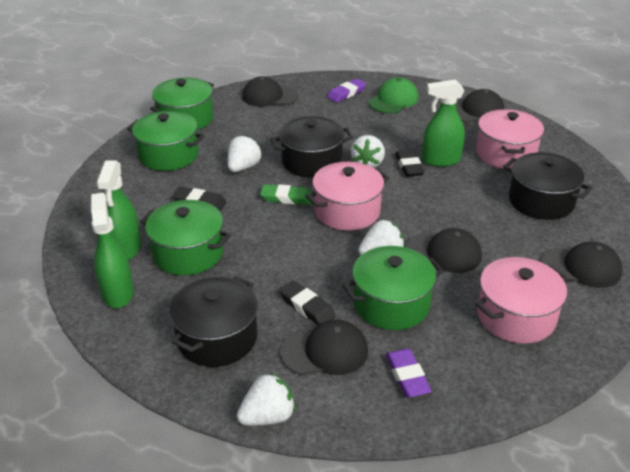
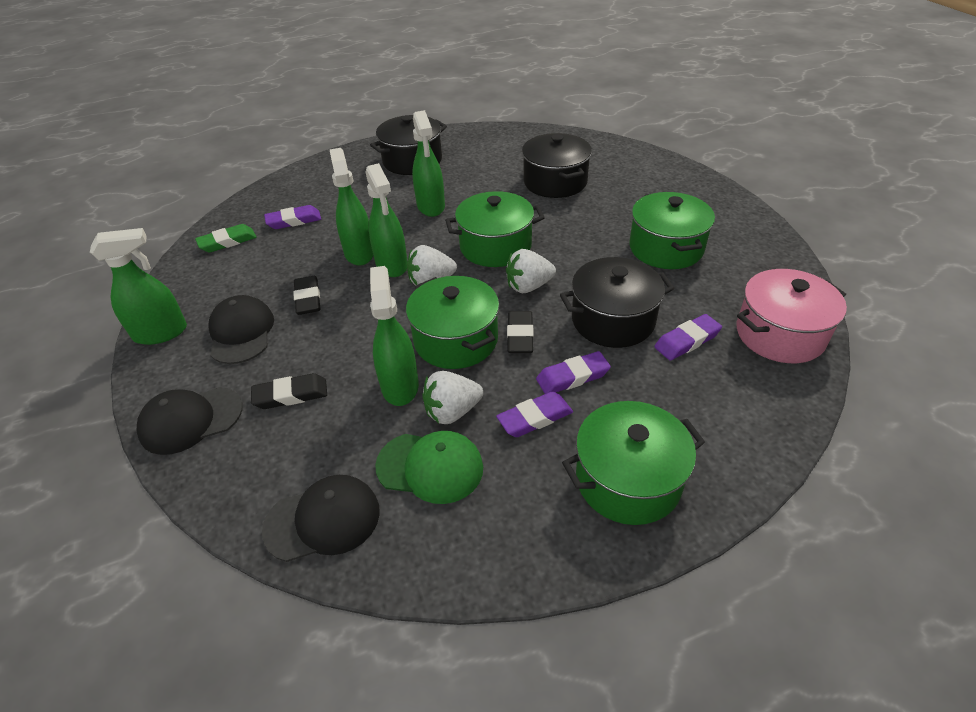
black cap: 5 -> 3
green spray bottle: 3 -> 5
pink pot: 3 -> 1
purple eraser: 2 -> 4
white strawberry: 4 -> 3

